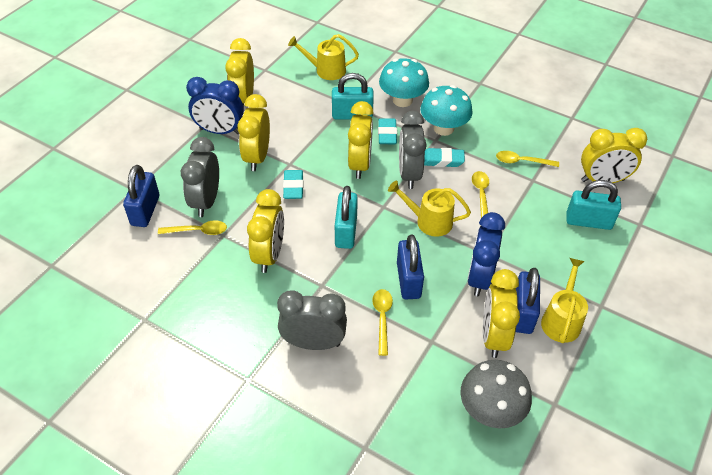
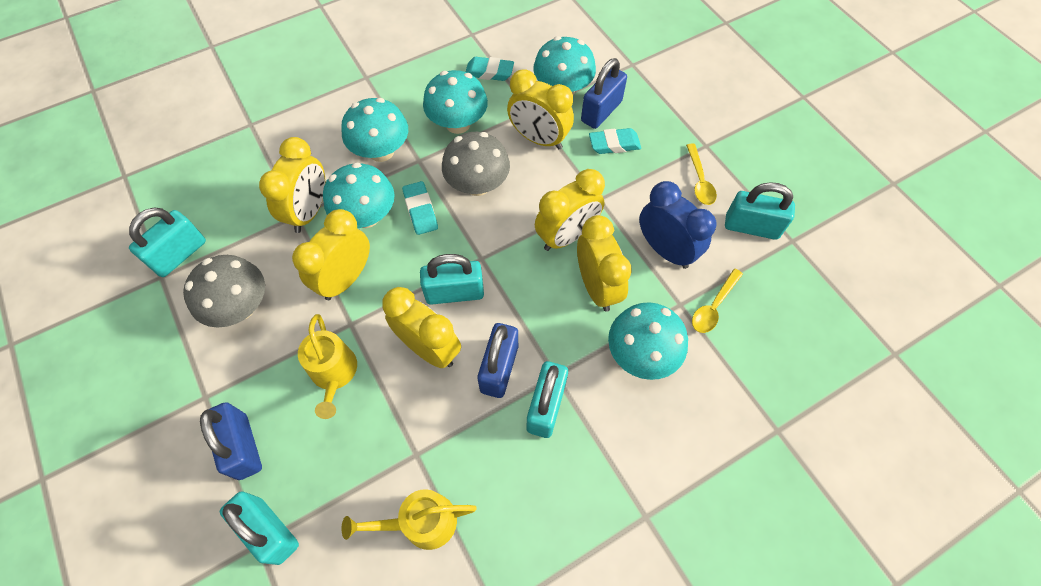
blue clock: 2 -> 1
grey clock: 3 -> 0
grey mushroom: 1 -> 2
turquoise mushroom: 2 -> 5
turquoise padlock: 3 -> 5
yellow spoon: 4 -> 2
yellow watering can: 3 -> 2

